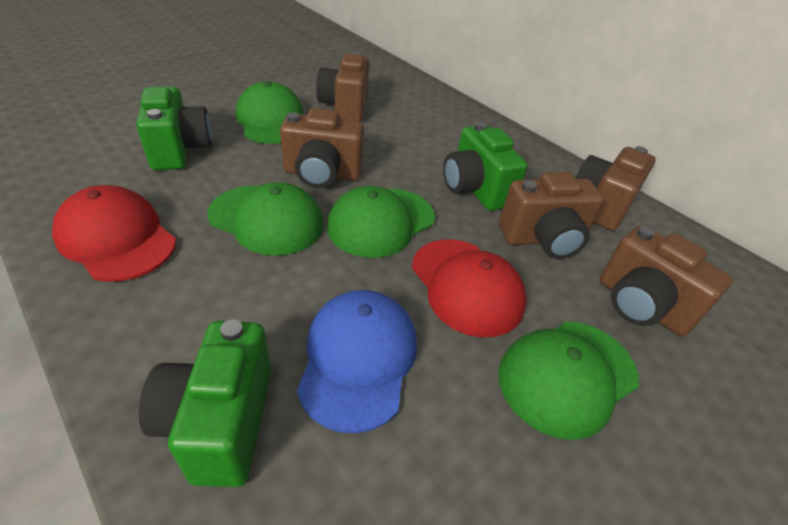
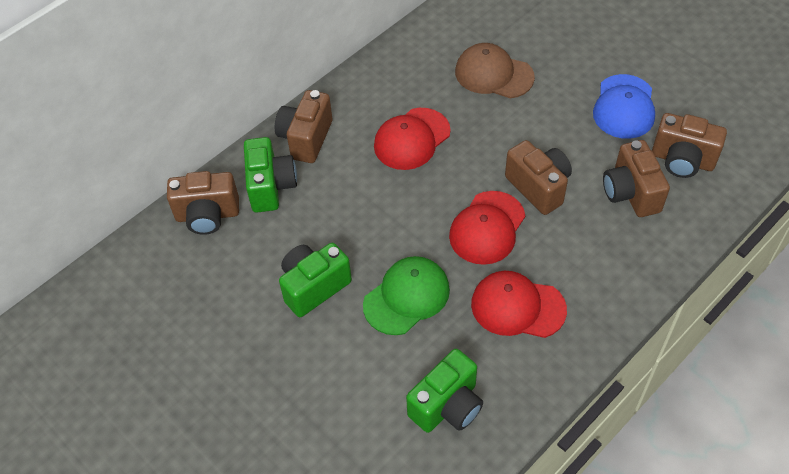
brown cap: 0 -> 1
green cap: 4 -> 1
red cap: 2 -> 3

